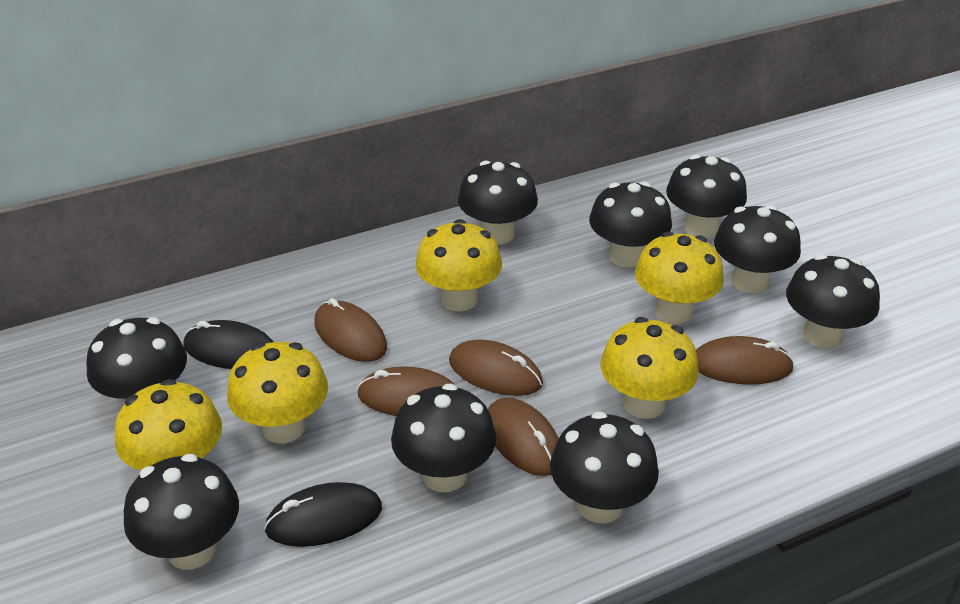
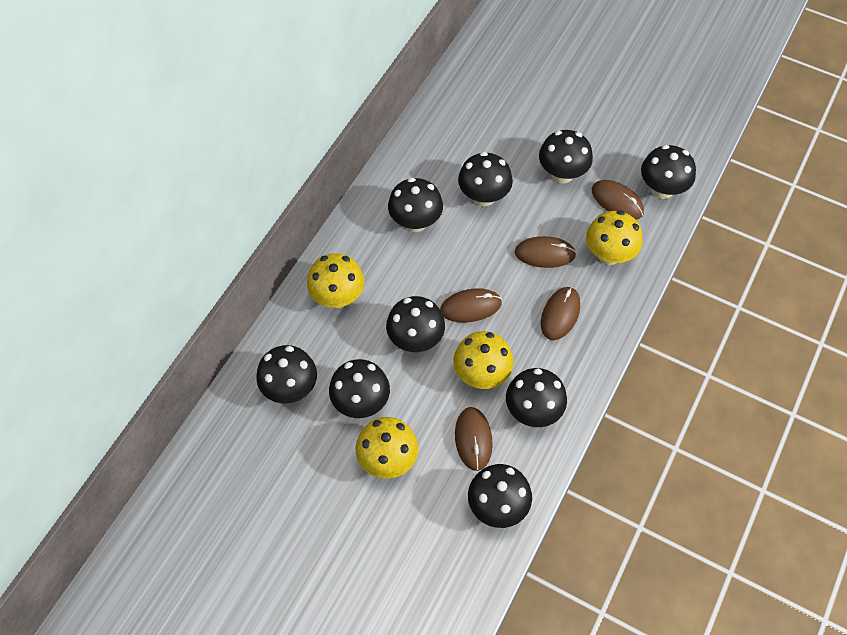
black mouse: 2 -> 0
yellow mushroom: 5 -> 4

